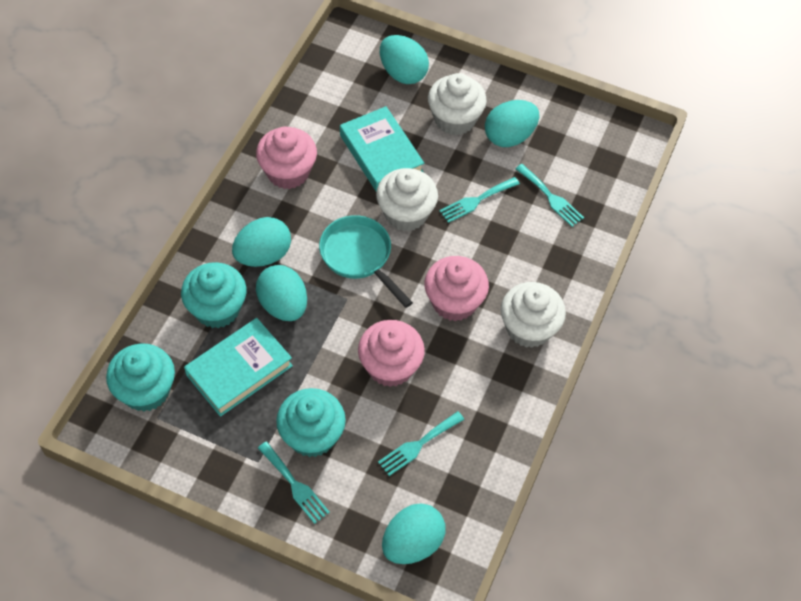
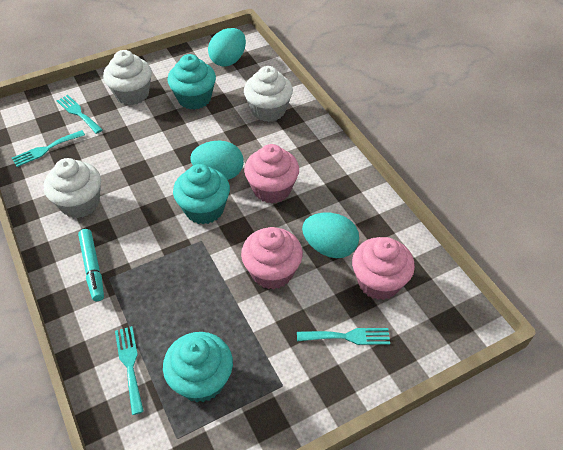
turquoise book: 2 -> 0
turquoise egg: 5 -> 3
turquoise marker: 0 -> 1
turquoise pan: 1 -> 0

